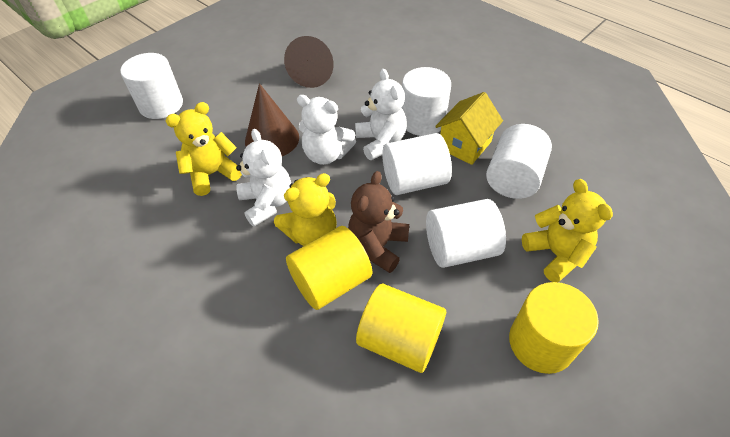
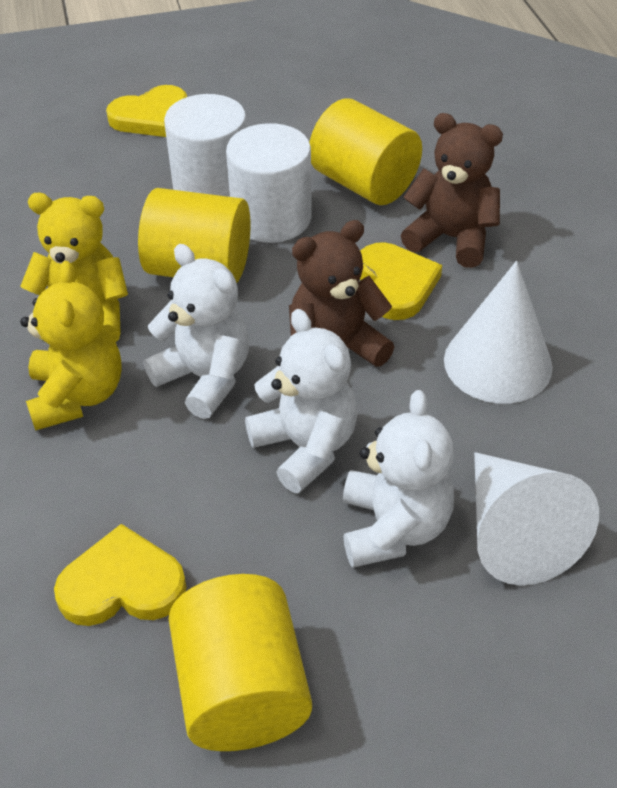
brown cone: 2 -> 0
brown teddy bear: 1 -> 2
white cone: 0 -> 2
white cylinder: 5 -> 2
yellow heart: 0 -> 3
yellow house: 1 -> 0
yellow teddy bear: 3 -> 2

